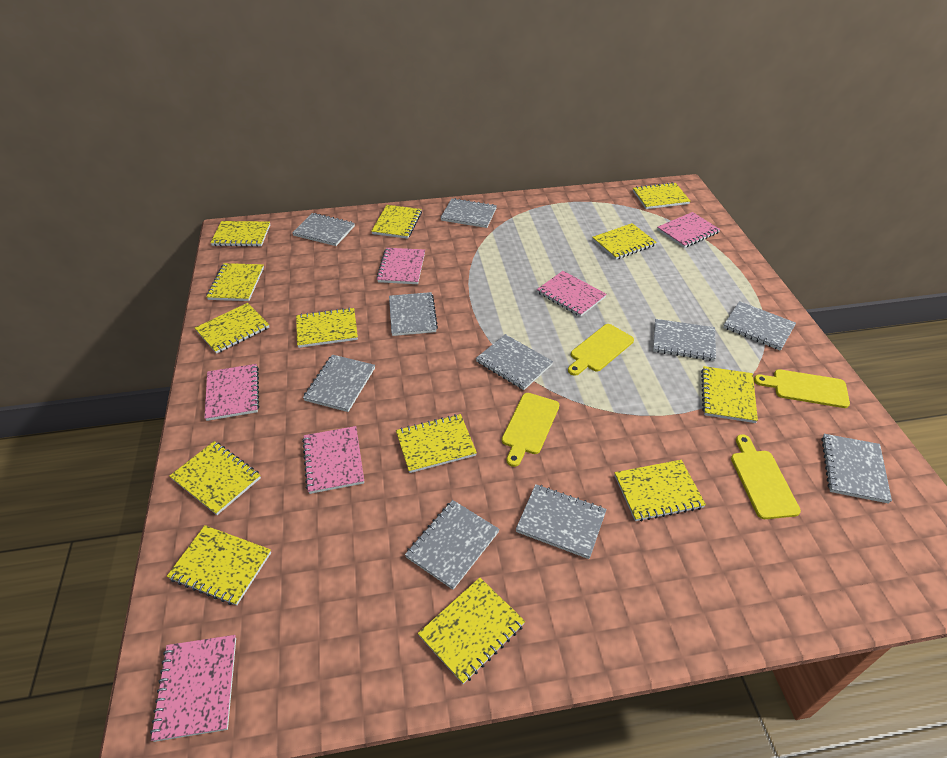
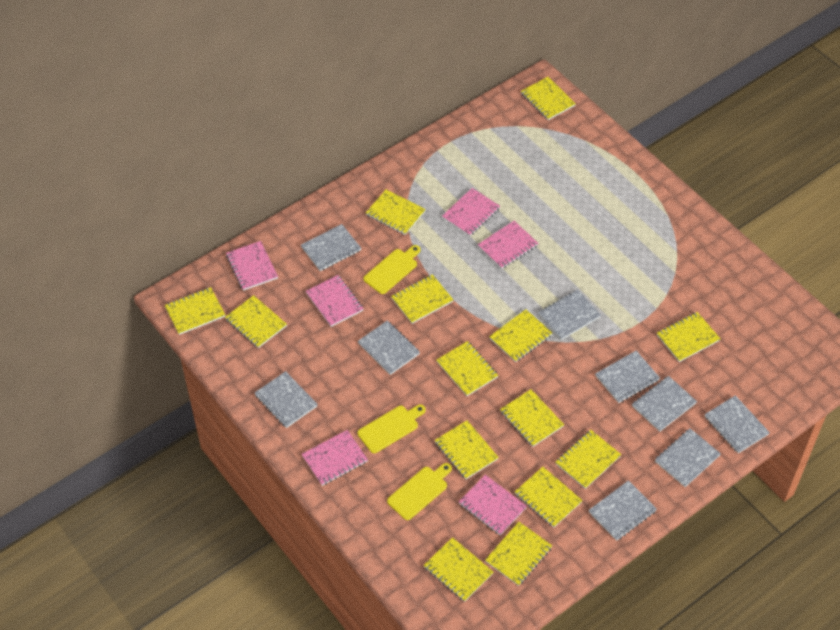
grey notebook: 10 -> 9
yellow cutting board: 4 -> 3
yellow notebook: 13 -> 14

